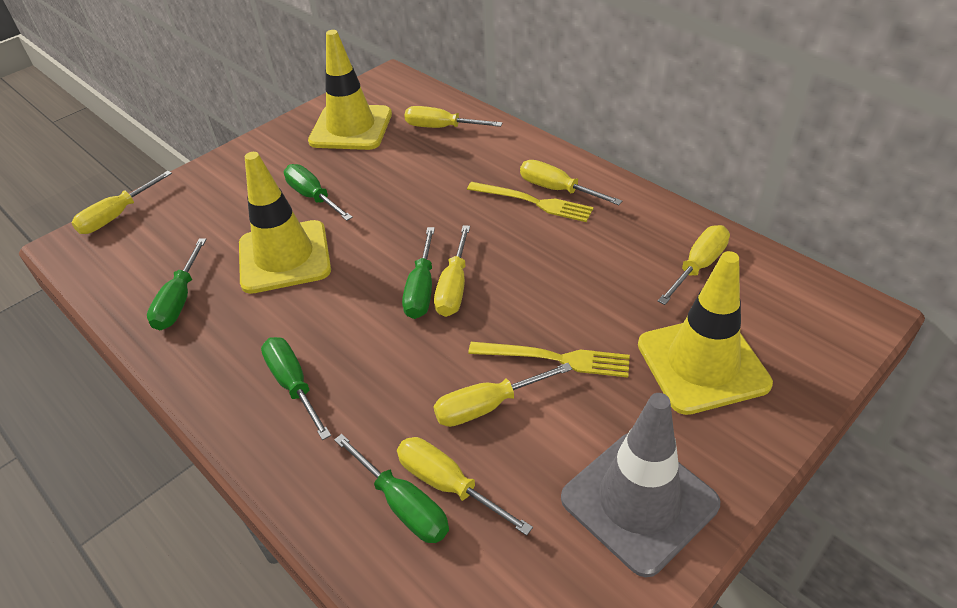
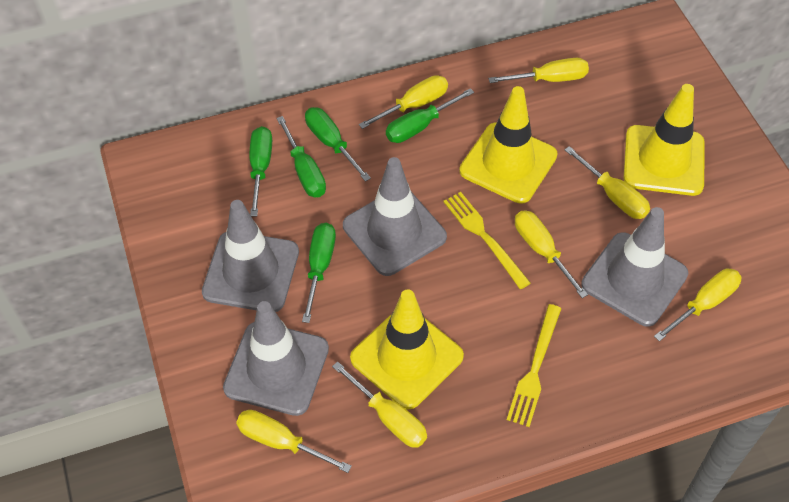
grey traffic cone: 1 -> 4

